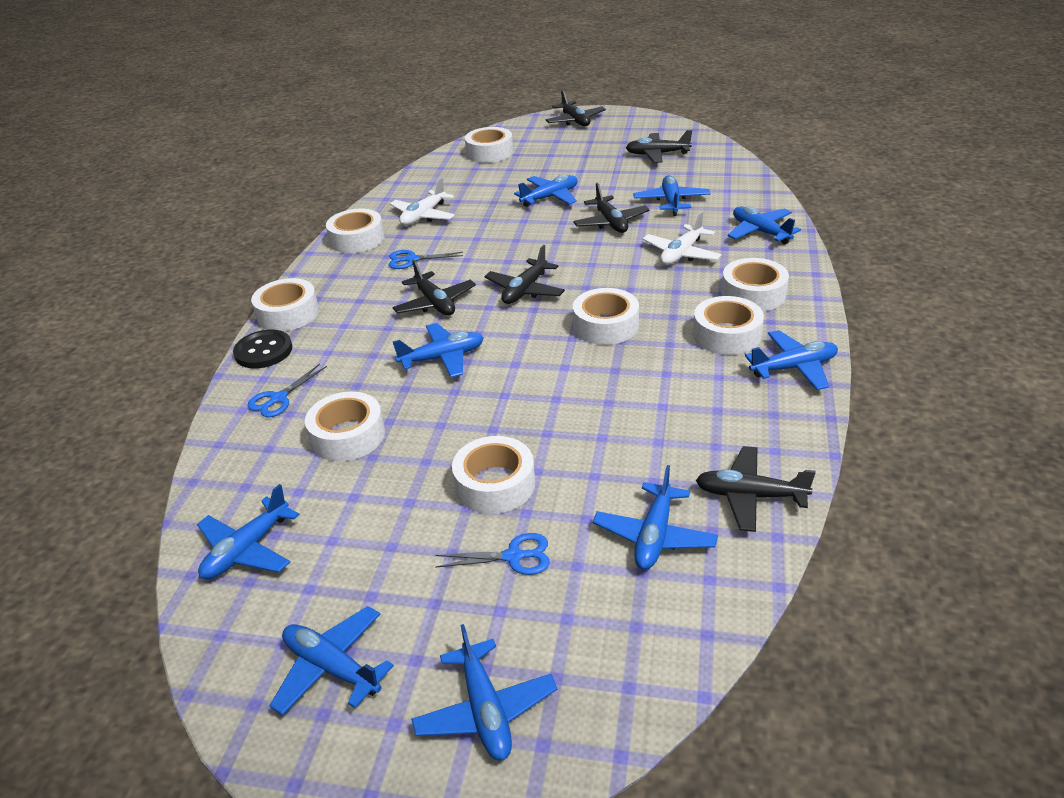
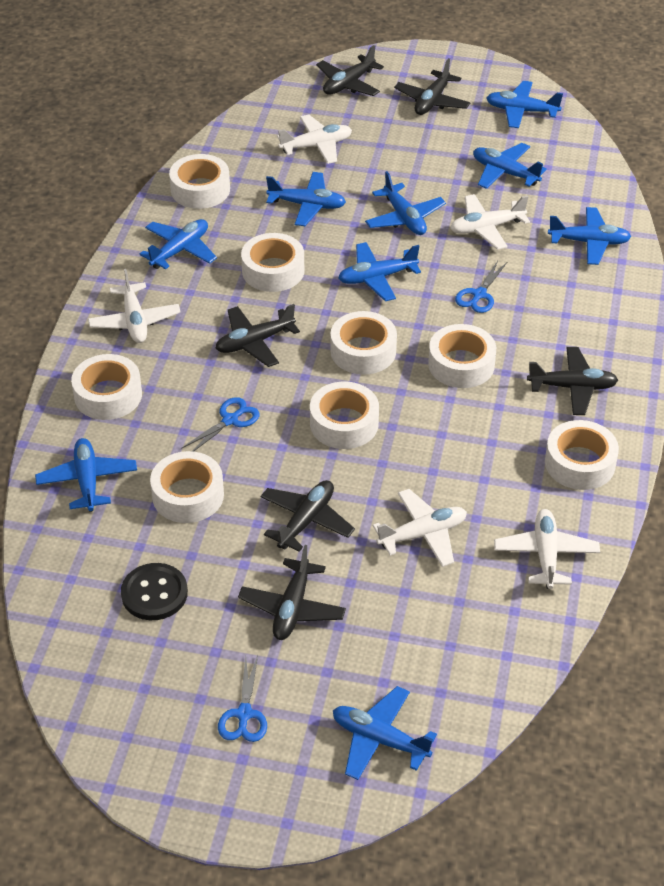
white plane: 2 -> 5

